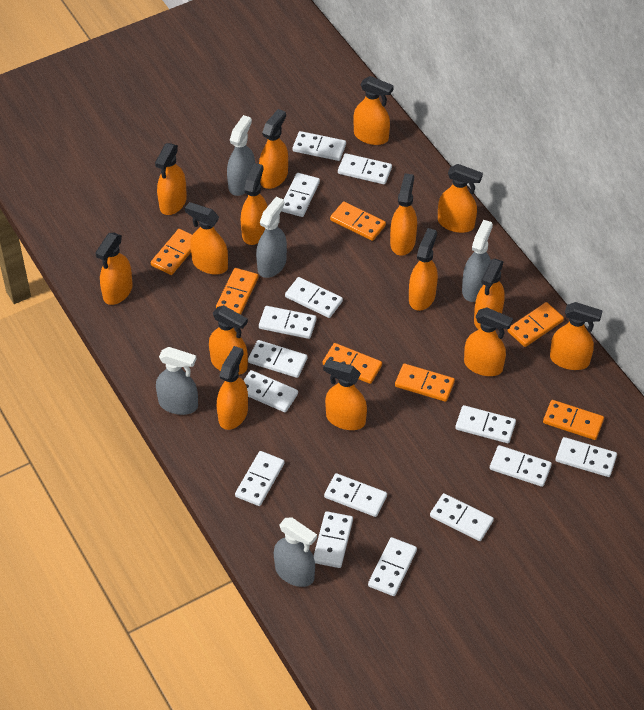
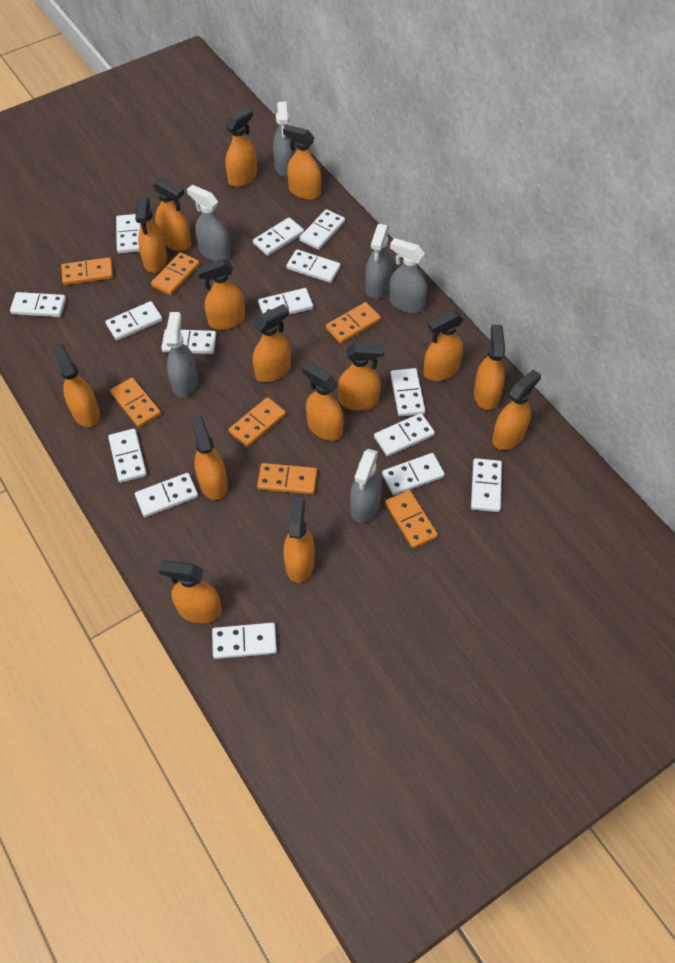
grey spray bottle: 5 -> 6

